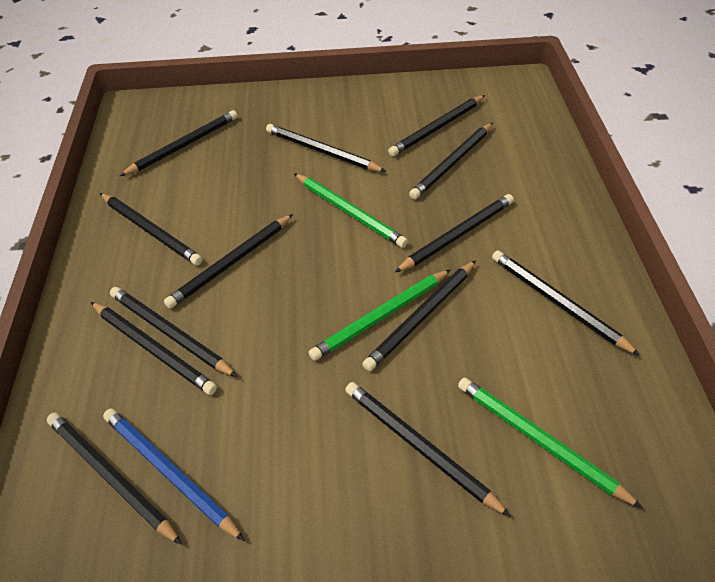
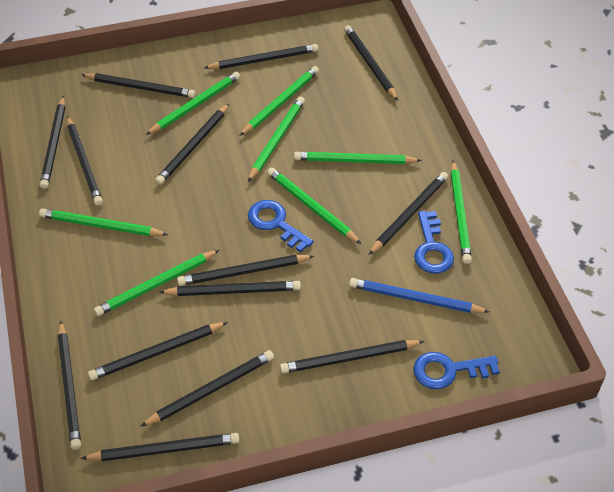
black pencil: 13 -> 14
blue key: 0 -> 3
green pencil: 3 -> 8

